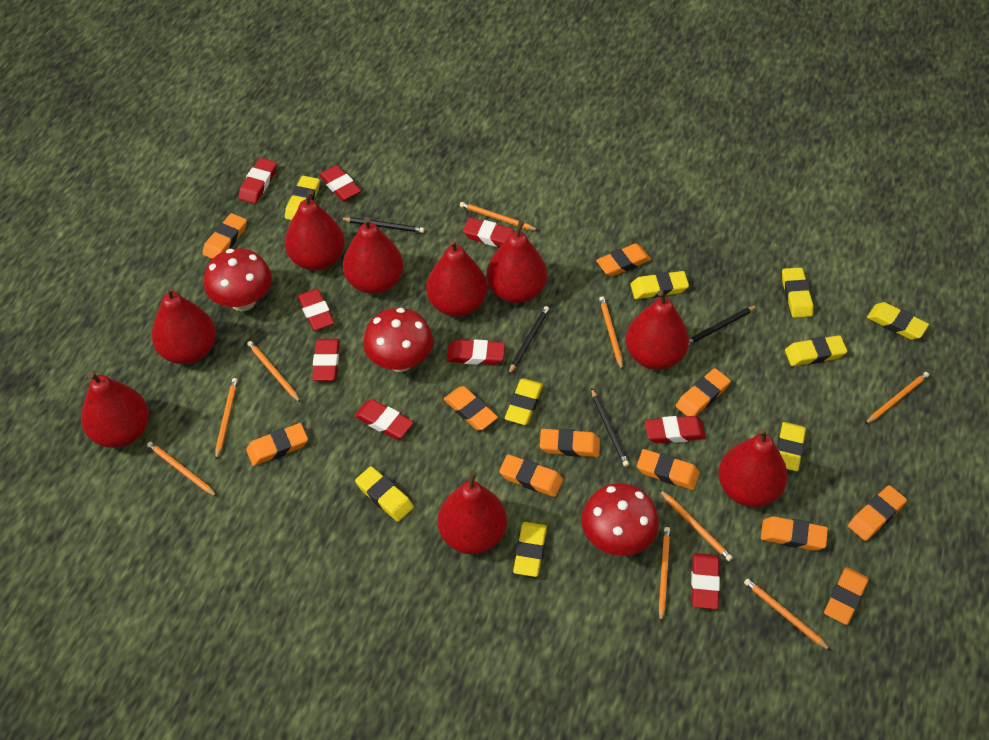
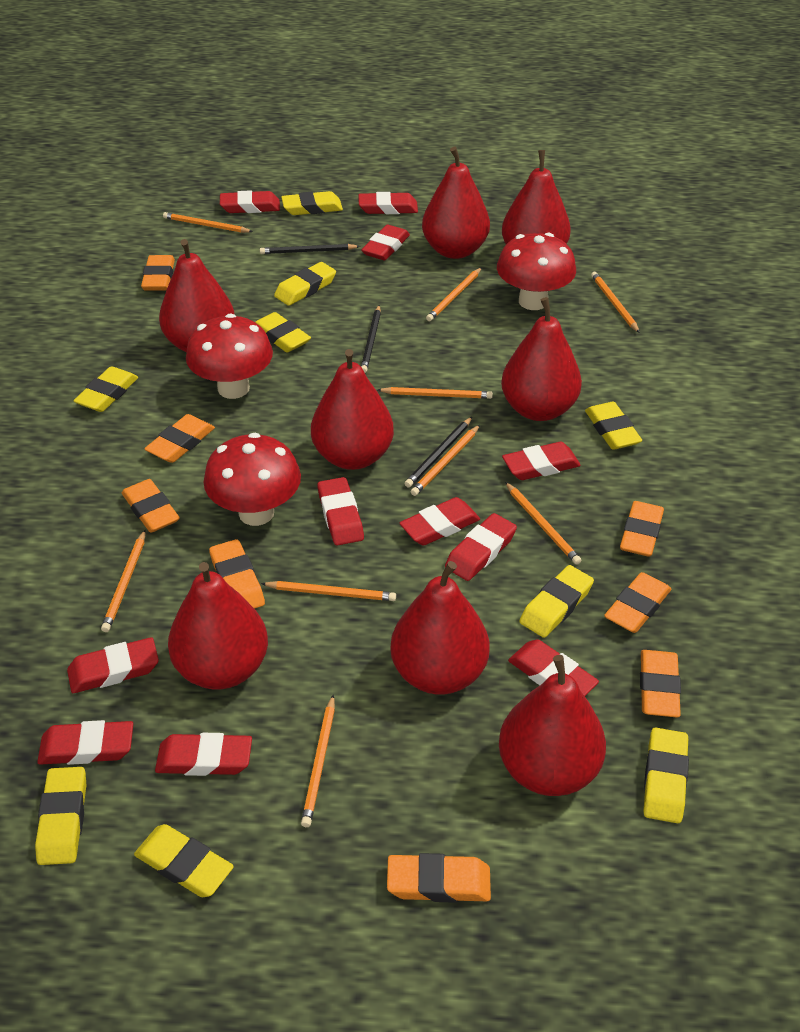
black pencil: 4 -> 3
orange eraser: 11 -> 8
red eraser: 9 -> 11
red pear: 9 -> 8

